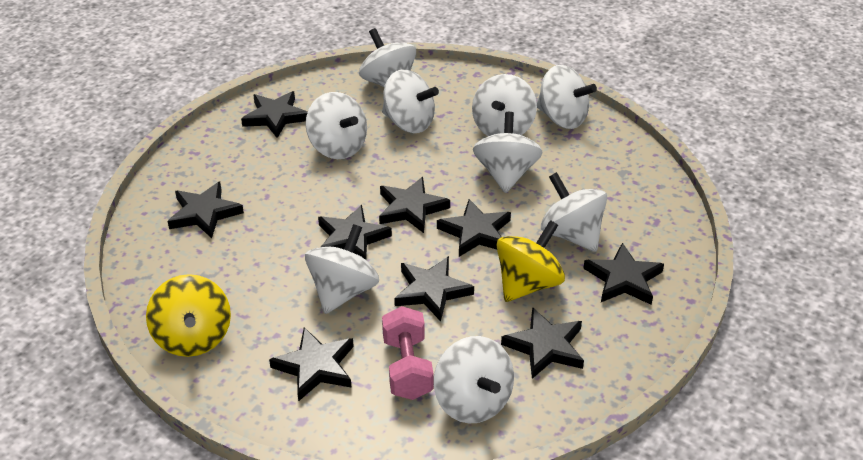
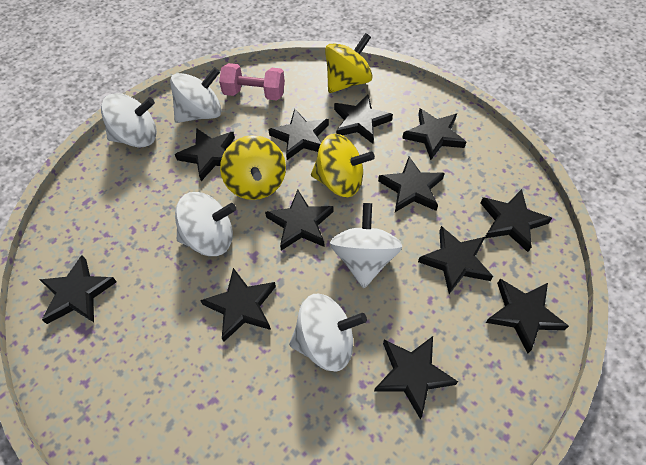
black star: 9 -> 12
white spinning top: 9 -> 5
yellow spinning top: 2 -> 3

